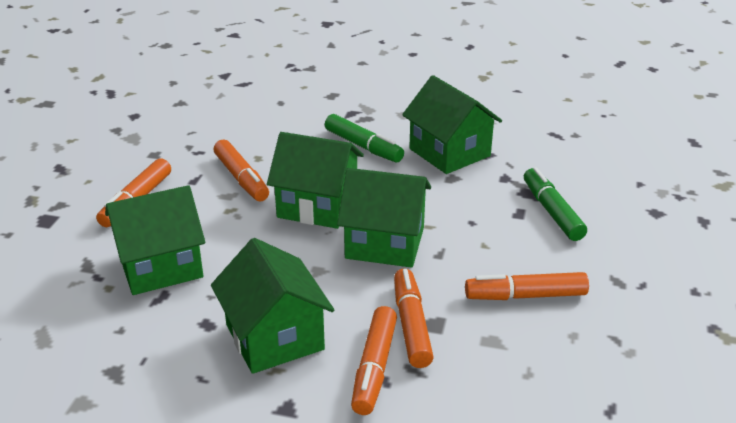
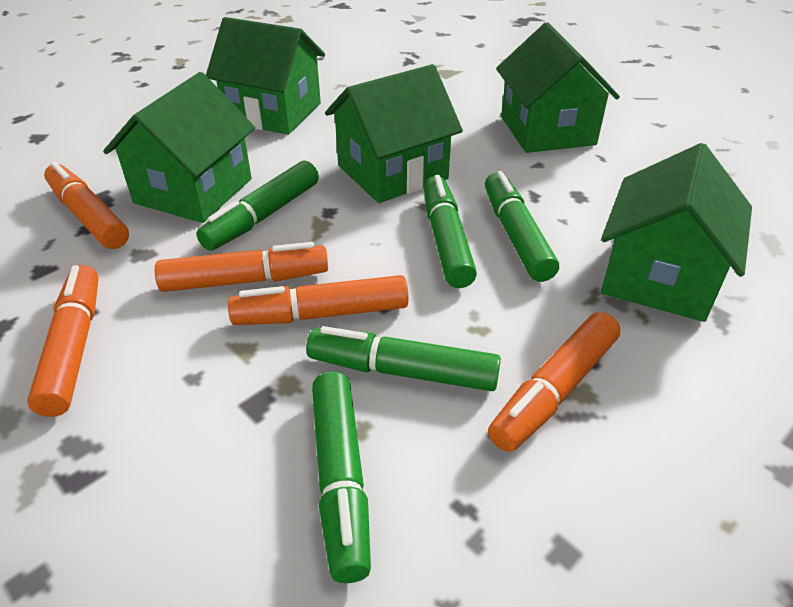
green marker: 2 -> 5

